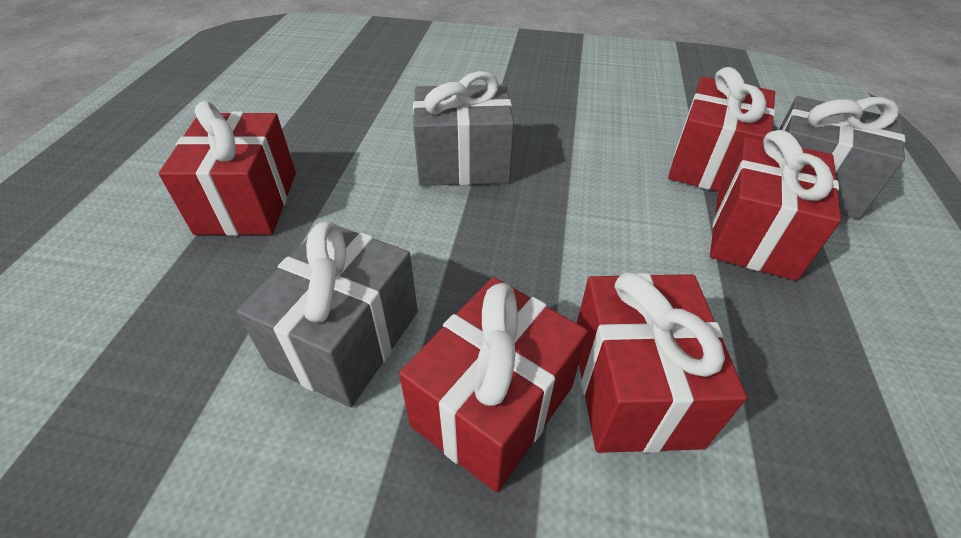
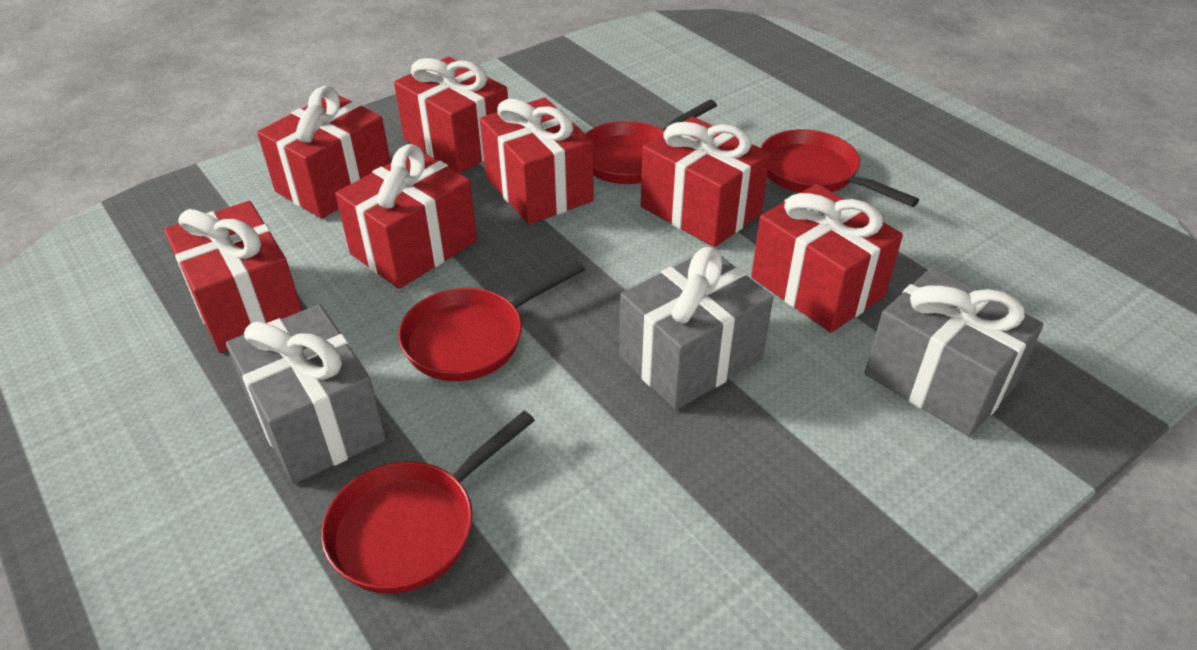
red gift: 5 -> 7
red pan: 0 -> 4

